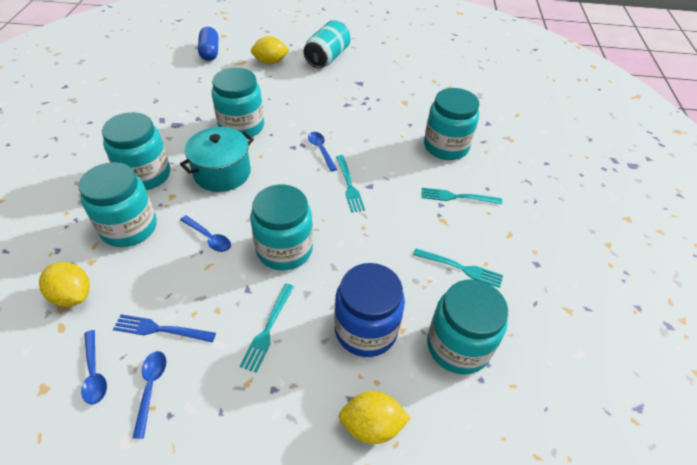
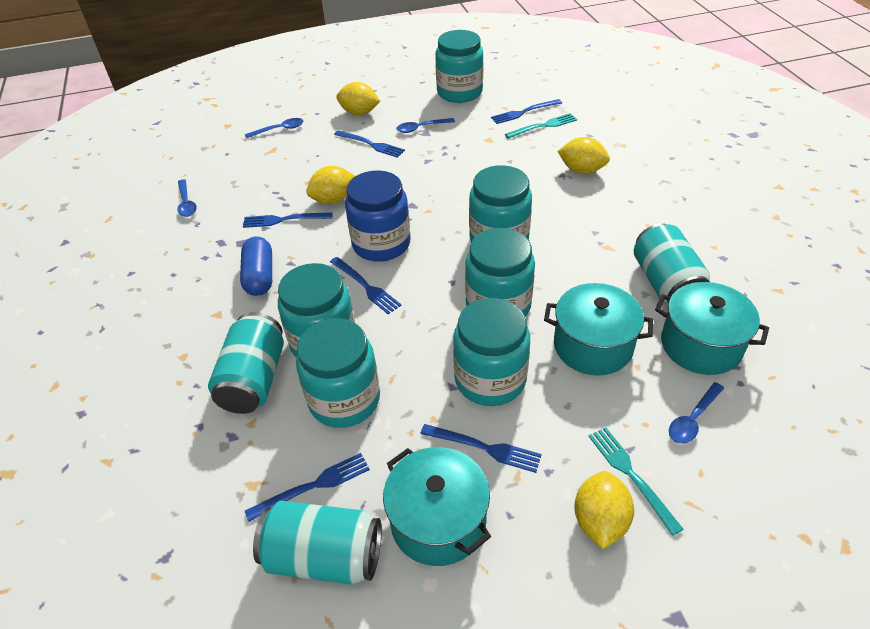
blue fork: 1 -> 6
turquoise can: 1 -> 3
turquoise fork: 4 -> 2
turquoise pot: 1 -> 3
yellow lemon: 3 -> 4

